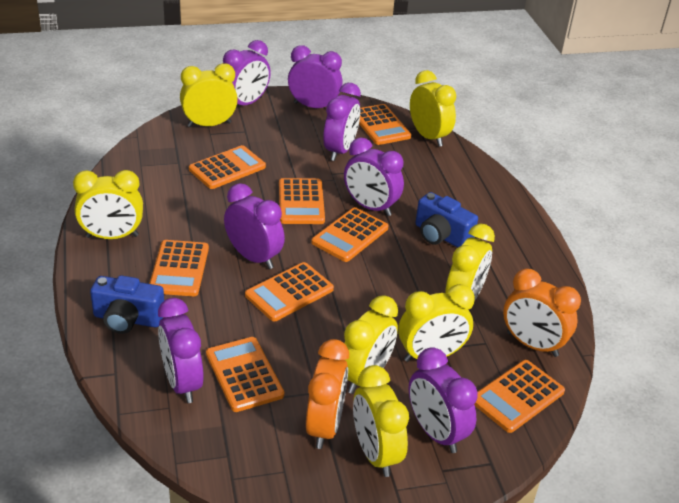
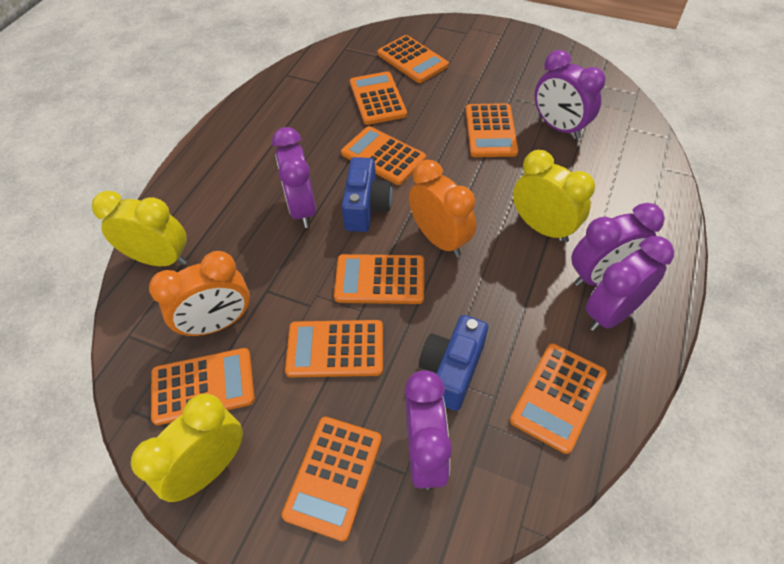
orange calculator: 8 -> 9
purple clock: 7 -> 5
yellow clock: 7 -> 3

